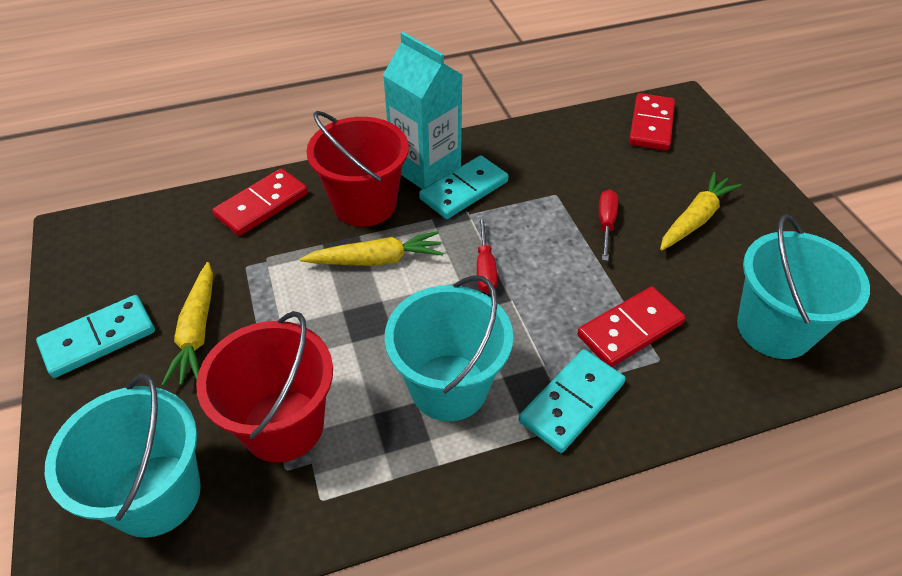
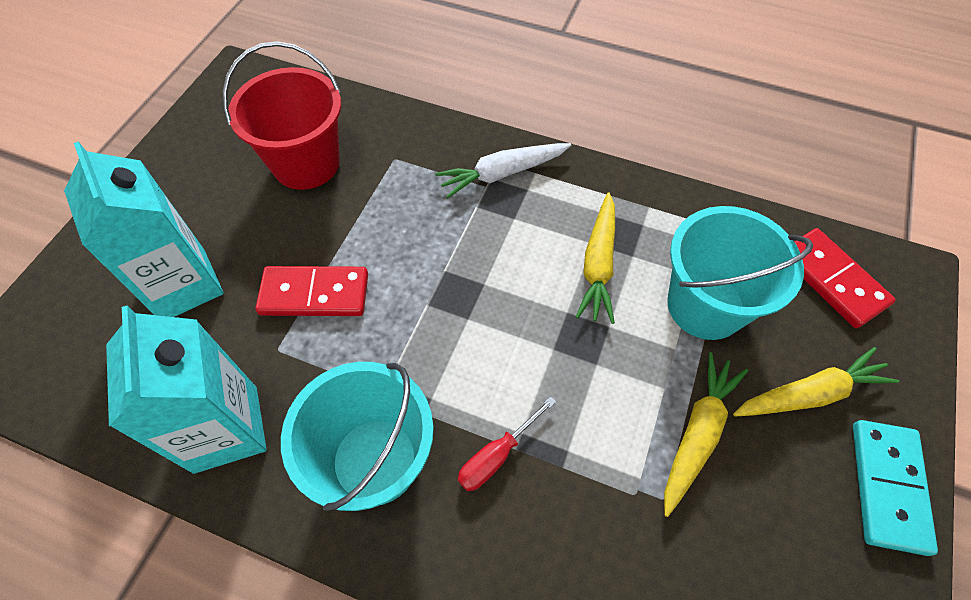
red bucket: 2 -> 1
red domino: 3 -> 2
red screwdriver: 2 -> 1
turquoise bucket: 3 -> 2
turquoise carton: 1 -> 2
turquoise domino: 3 -> 1
white carrot: 0 -> 1

